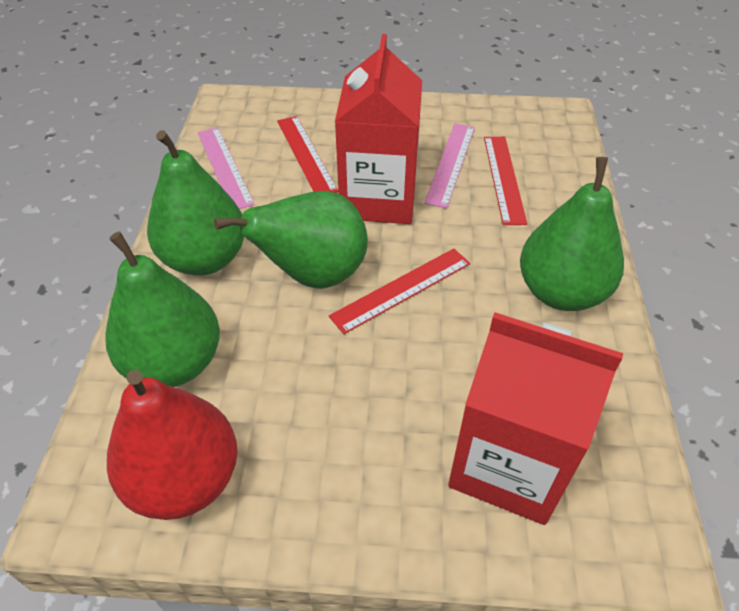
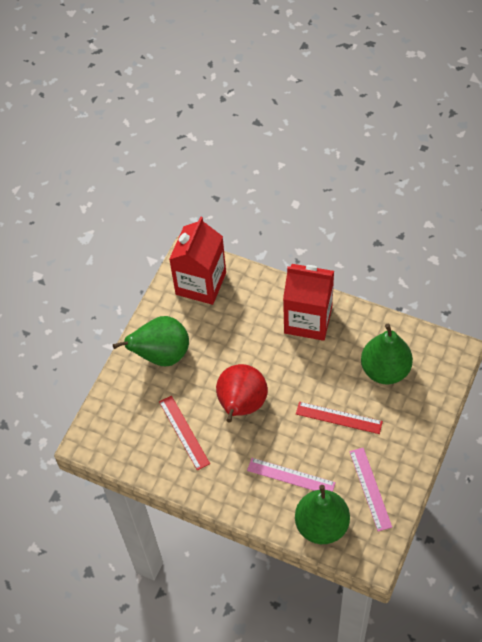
green pear: 4 -> 3
red ruler: 3 -> 2

